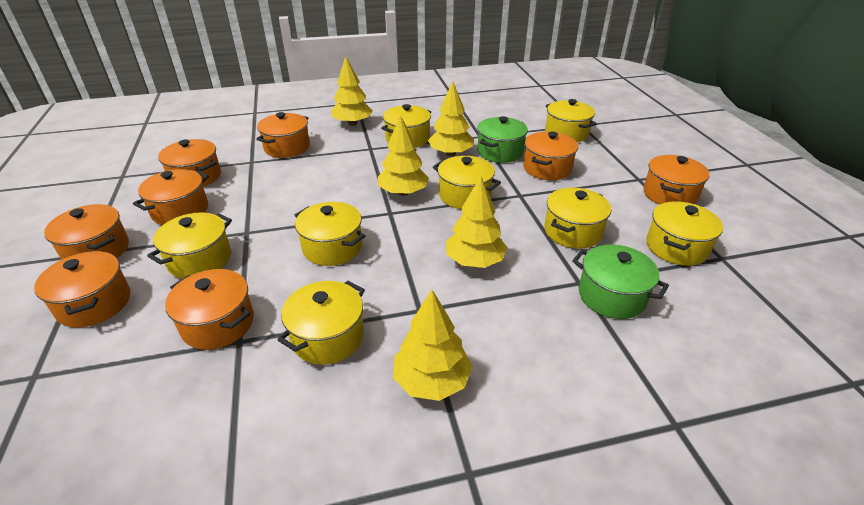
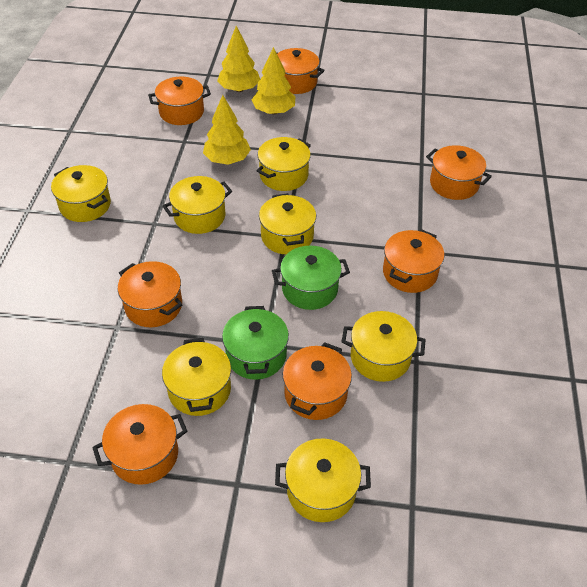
orange pot: 8 -> 7
yellow pot: 8 -> 7
yellow tree: 5 -> 3

